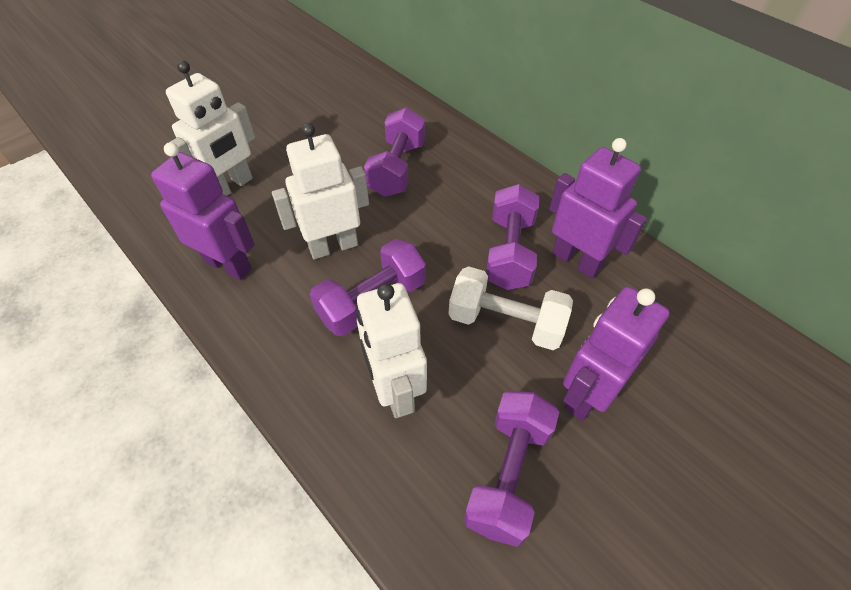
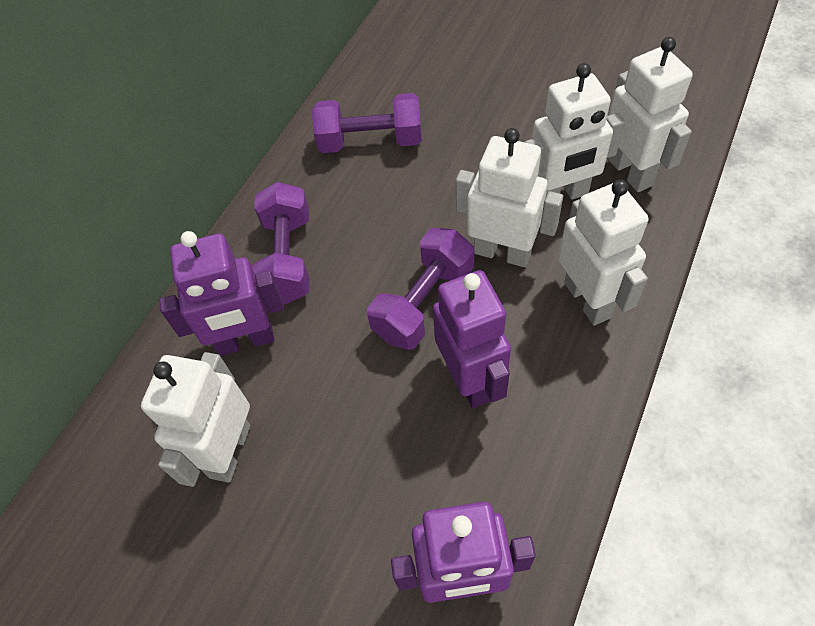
purple dumbbell: 4 -> 3
white dumbbell: 1 -> 0
white robot: 3 -> 5

